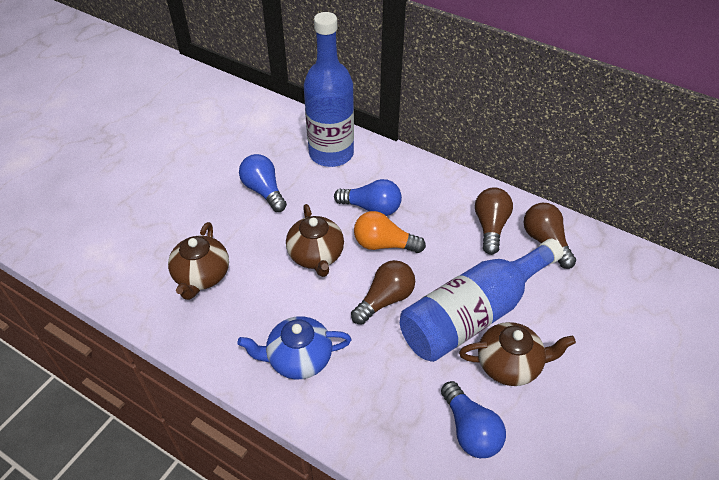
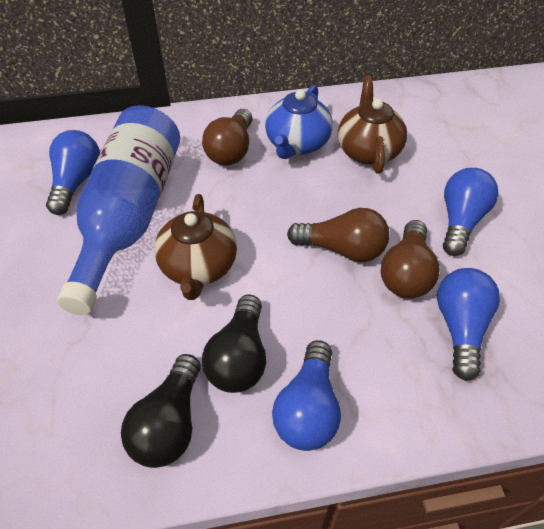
black light bulb: 0 -> 2
blue bottle: 2 -> 1
blue light bulb: 3 -> 4
brown teapot: 3 -> 2
orange light bulb: 1 -> 0

